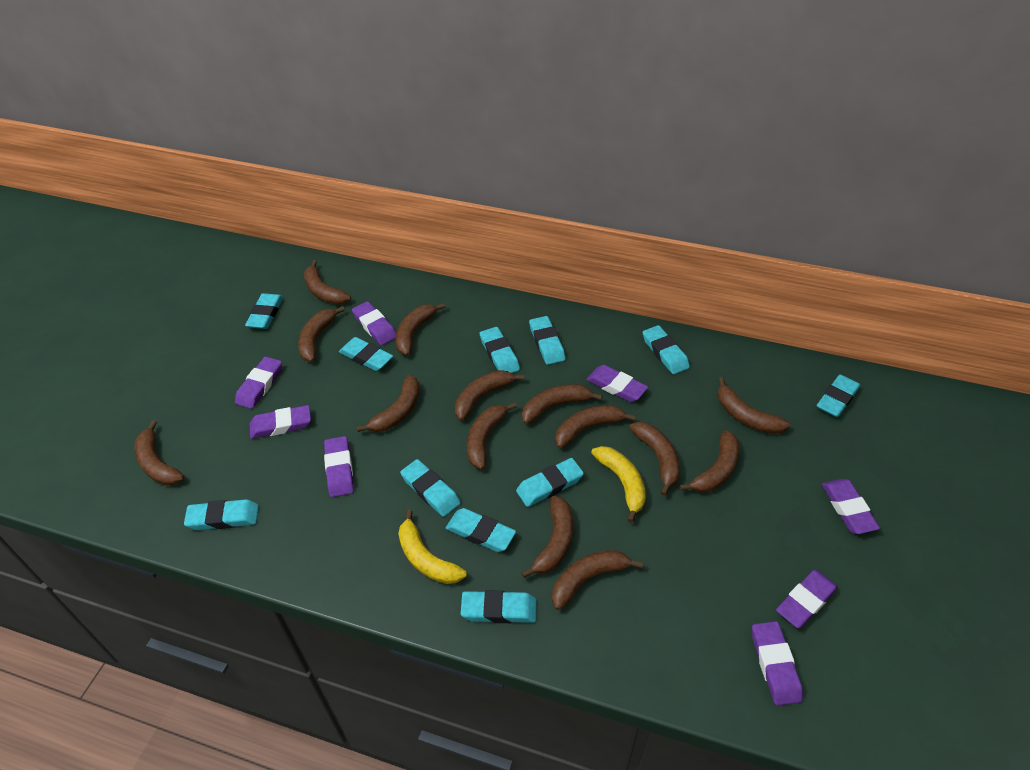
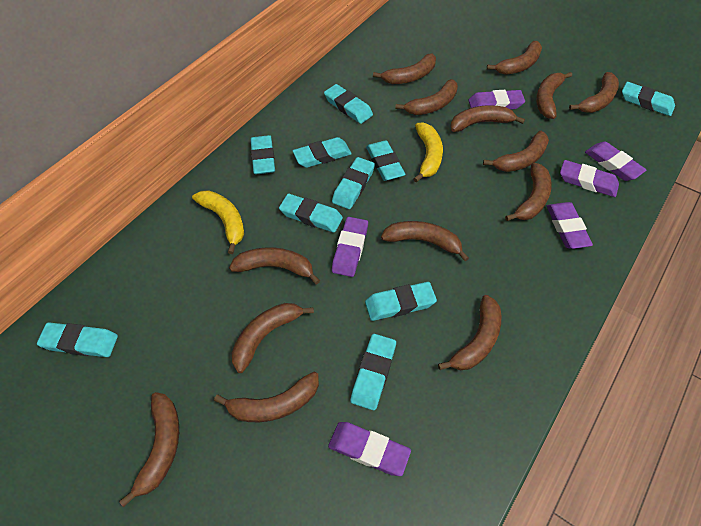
purple eraser: 8 -> 6
turquoise eraser: 11 -> 10

